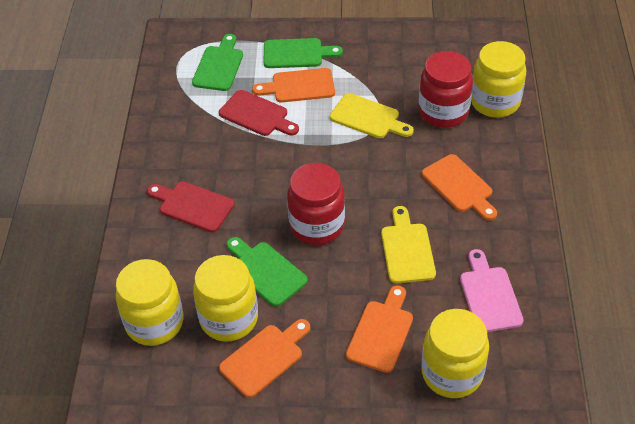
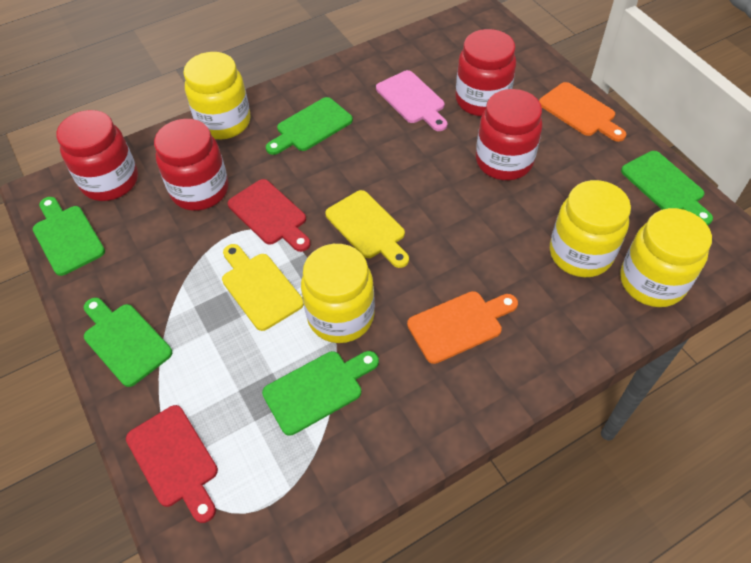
green cutting board: 3 -> 5
orange cutting board: 4 -> 2
red jar: 2 -> 4

